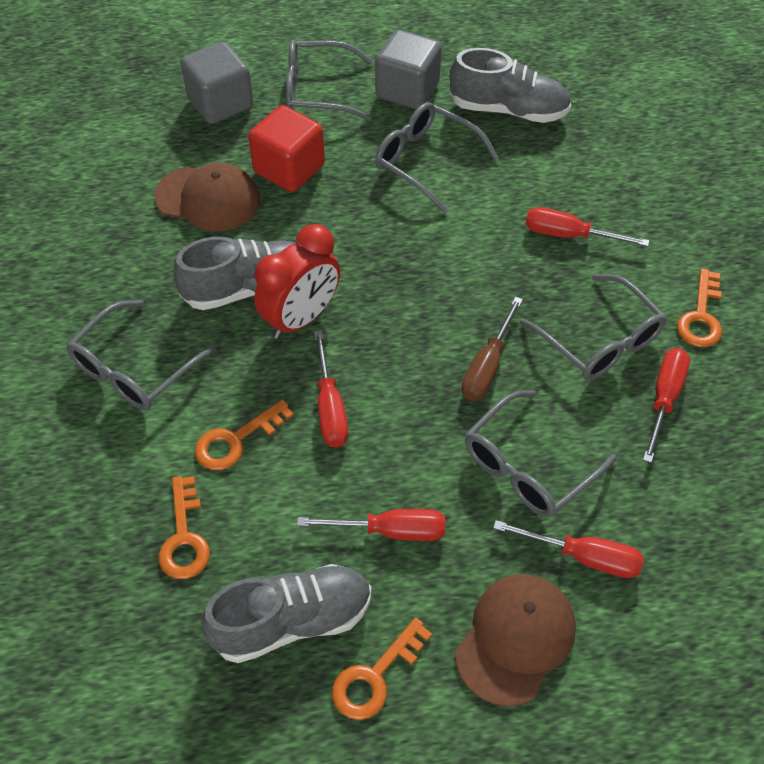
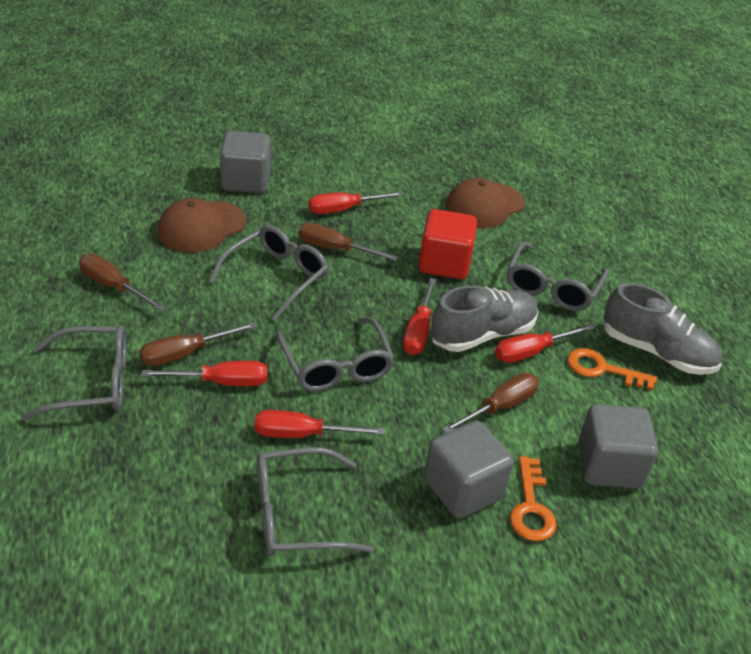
brown screwdriver: 1 -> 4
grey cube: 2 -> 3
grey shoe: 3 -> 2
orange key: 4 -> 2
red clock: 1 -> 0

